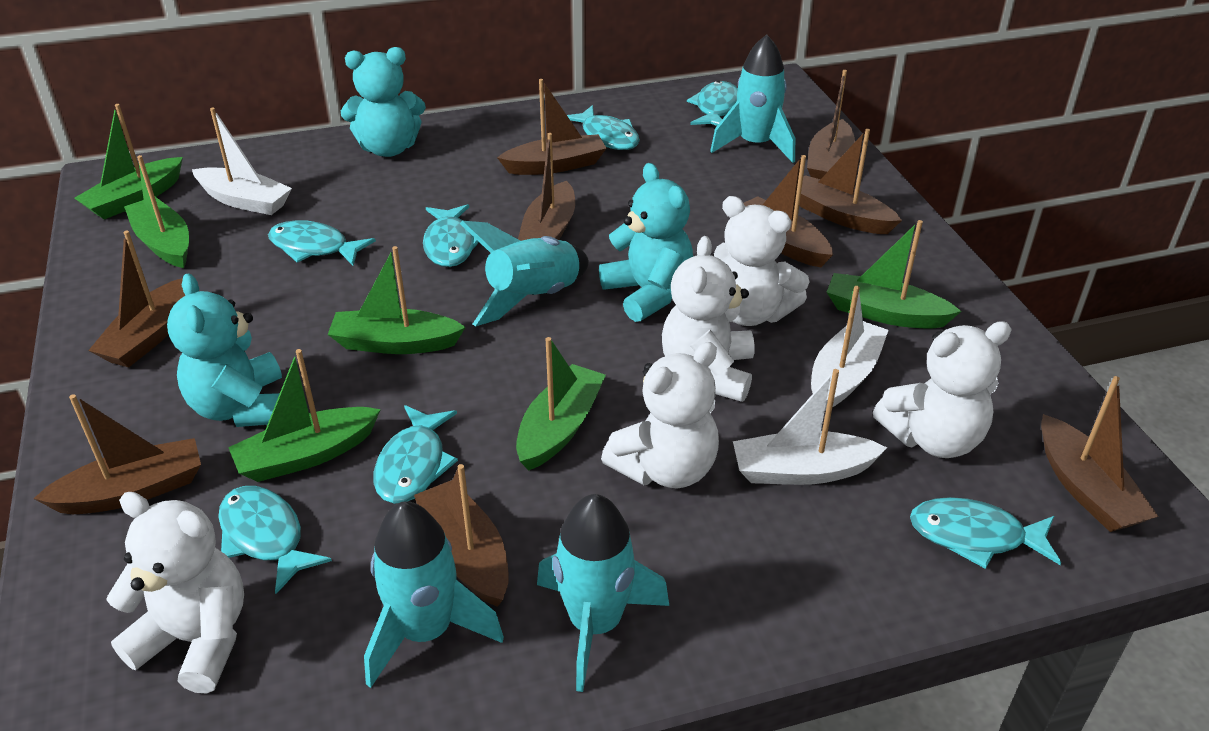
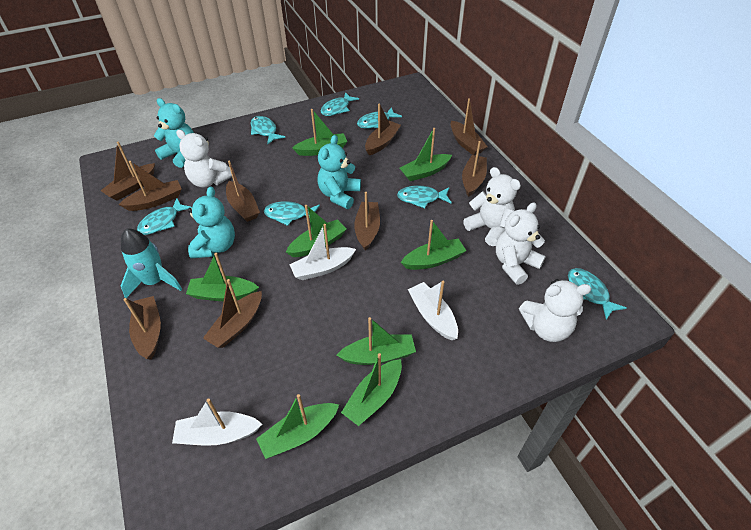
green boat: 6 -> 8
turquoise rocket: 4 -> 1
white teddy bear: 5 -> 4

